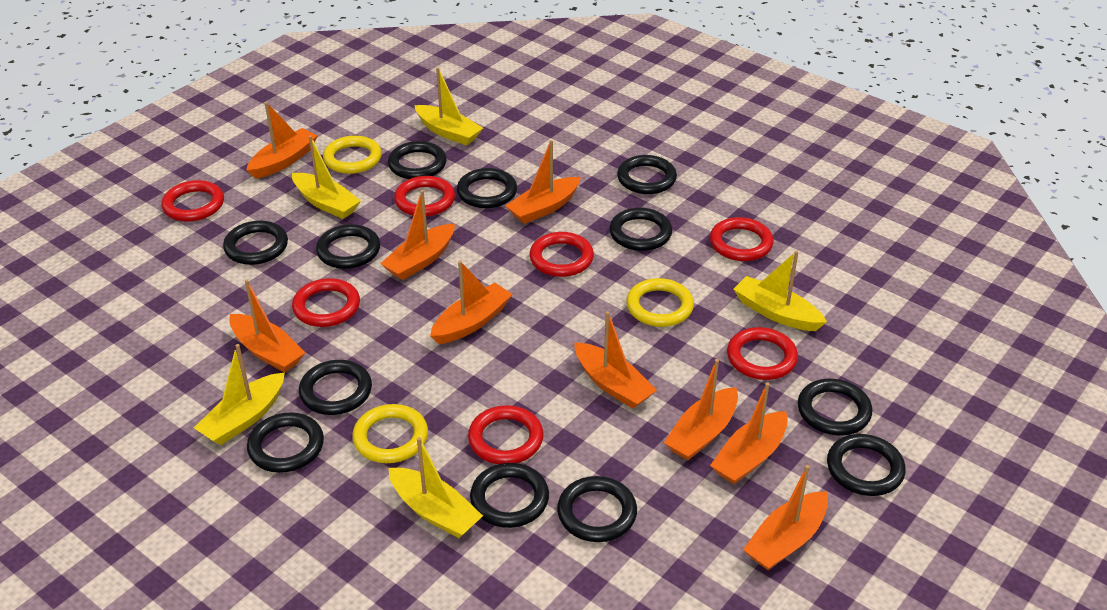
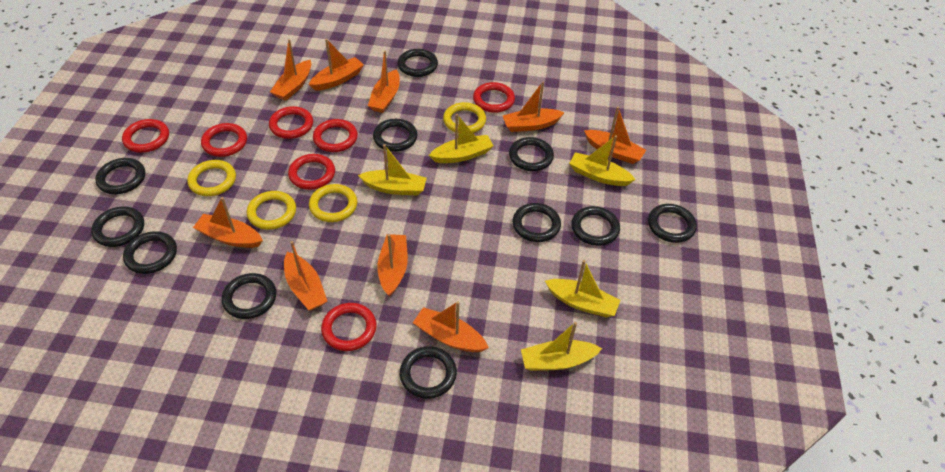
black ring: 12 -> 11
yellow ring: 3 -> 4

